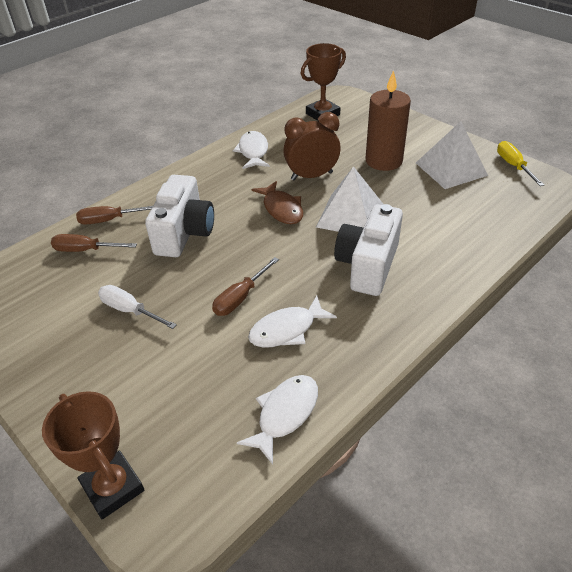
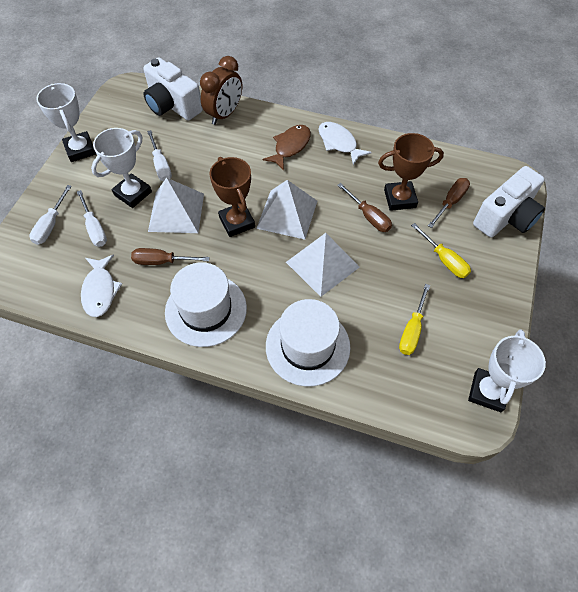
brown candle: 1 -> 0
white fish: 3 -> 2
white hat: 0 -> 2
white pyramid: 2 -> 3
white screwdriver: 1 -> 3
white trophy: 0 -> 3
yellow screwdriver: 1 -> 2

